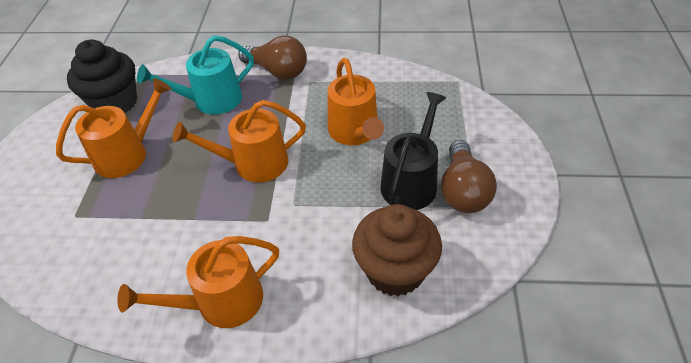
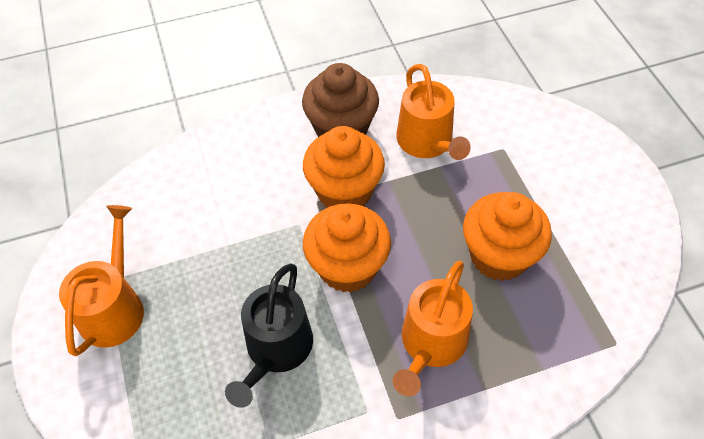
black cupcake: 1 -> 0
brown light bulb: 2 -> 0
orange cupcake: 0 -> 3
orange watering can: 4 -> 3
turquoise watering can: 1 -> 0

